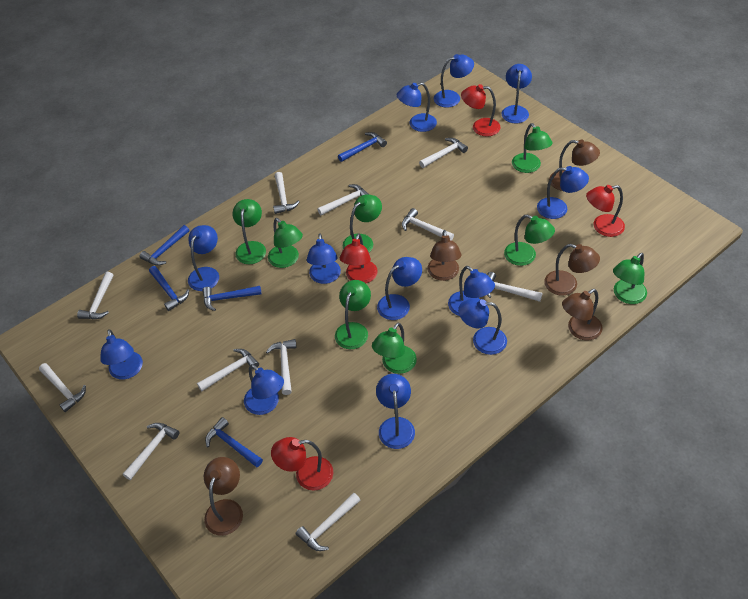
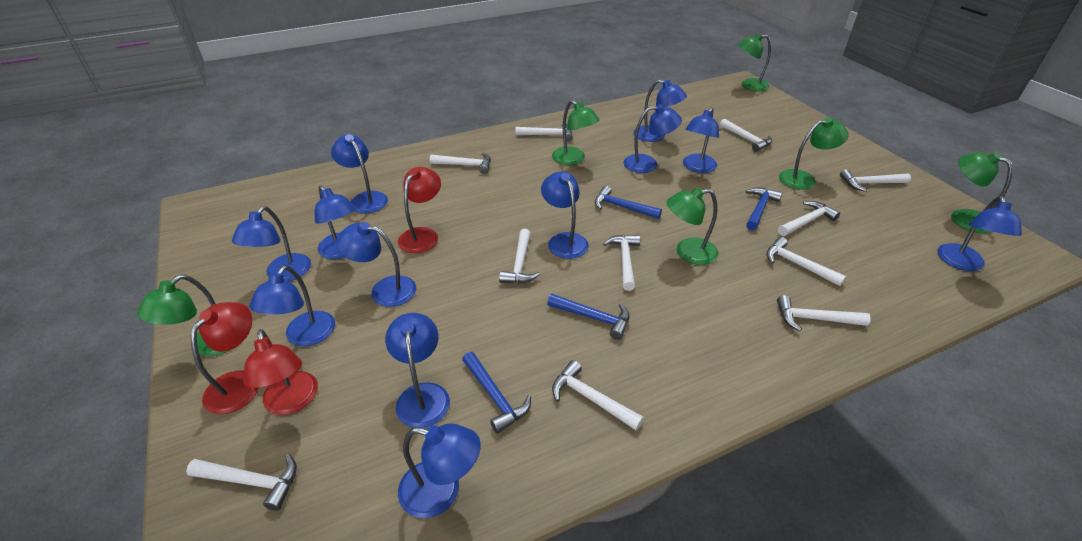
blue hammer: 5 -> 4
brown lamp: 5 -> 0
green lamp: 8 -> 6
red lamp: 4 -> 3

